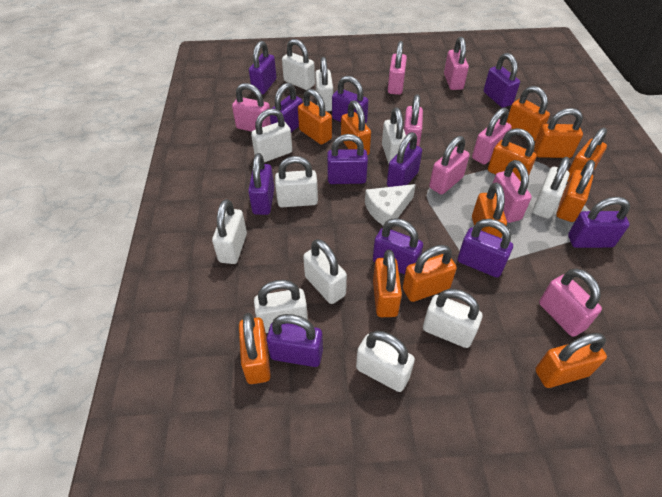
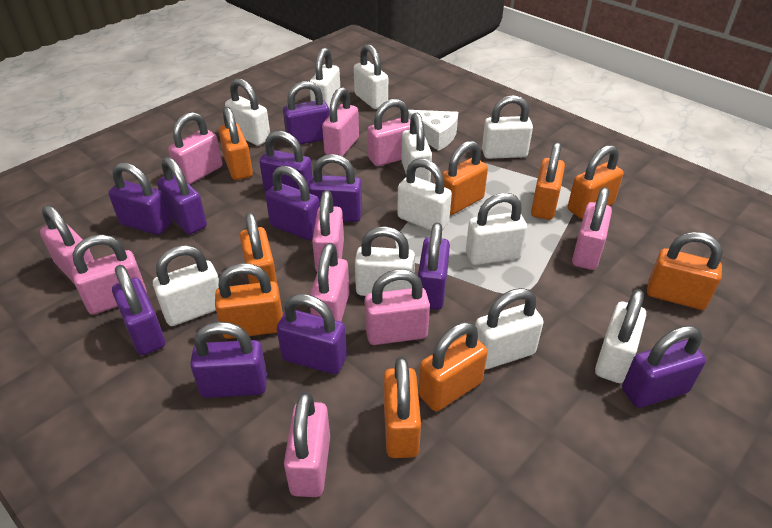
orange padlock: 12 -> 9
pink padlock: 8 -> 10

